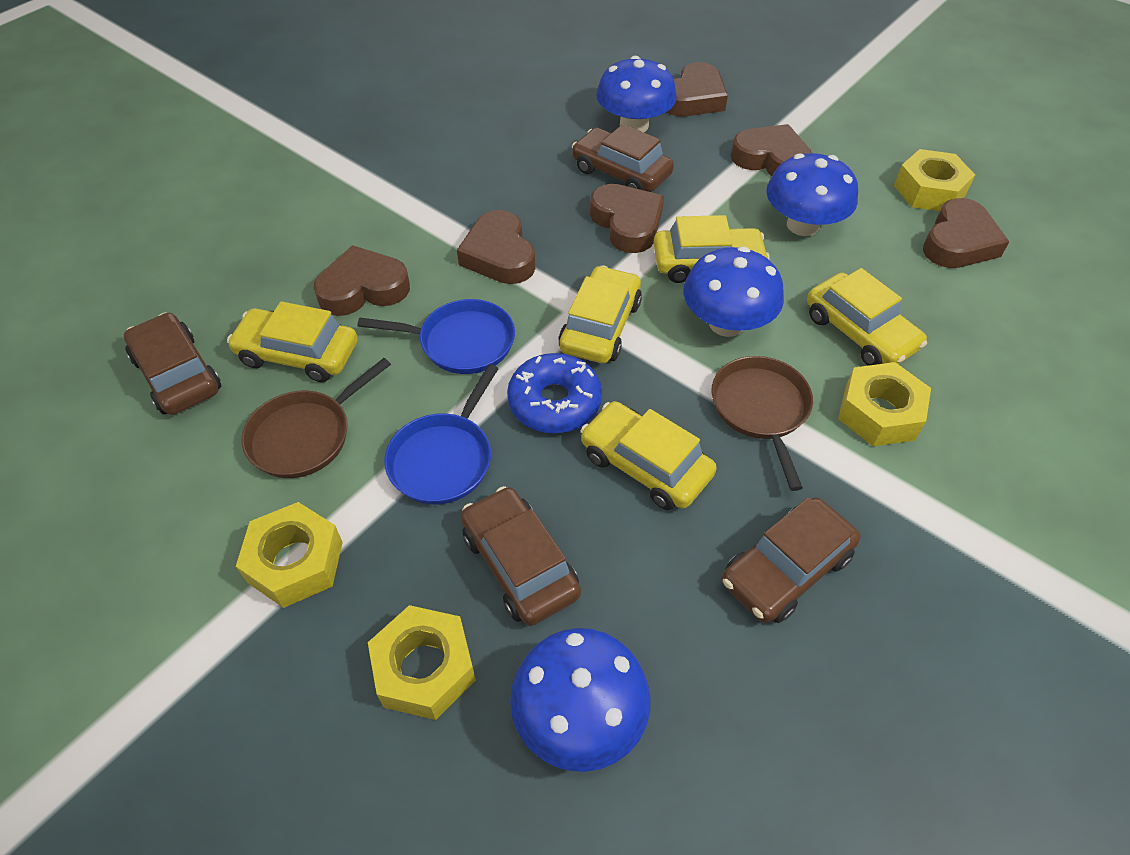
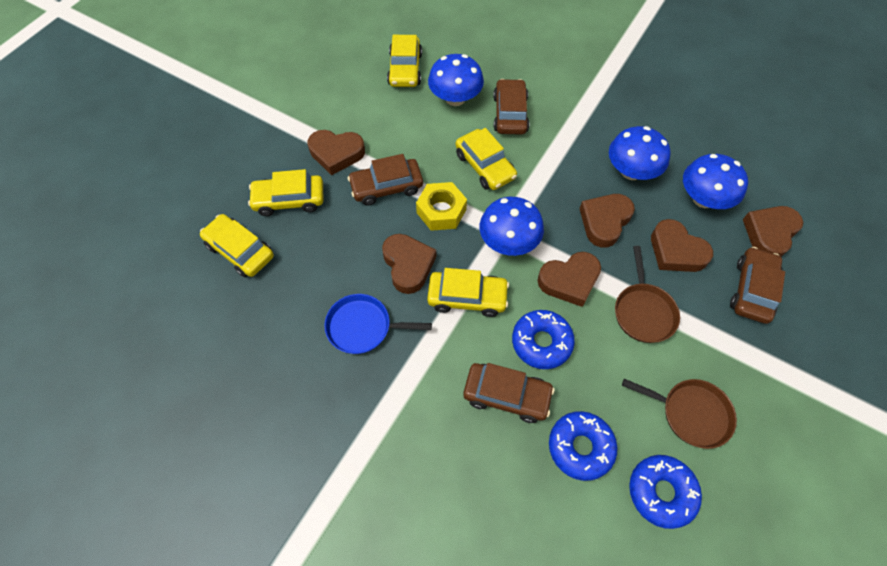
blue donut: 1 -> 3
blue pan: 2 -> 1
yellow nut: 4 -> 1

